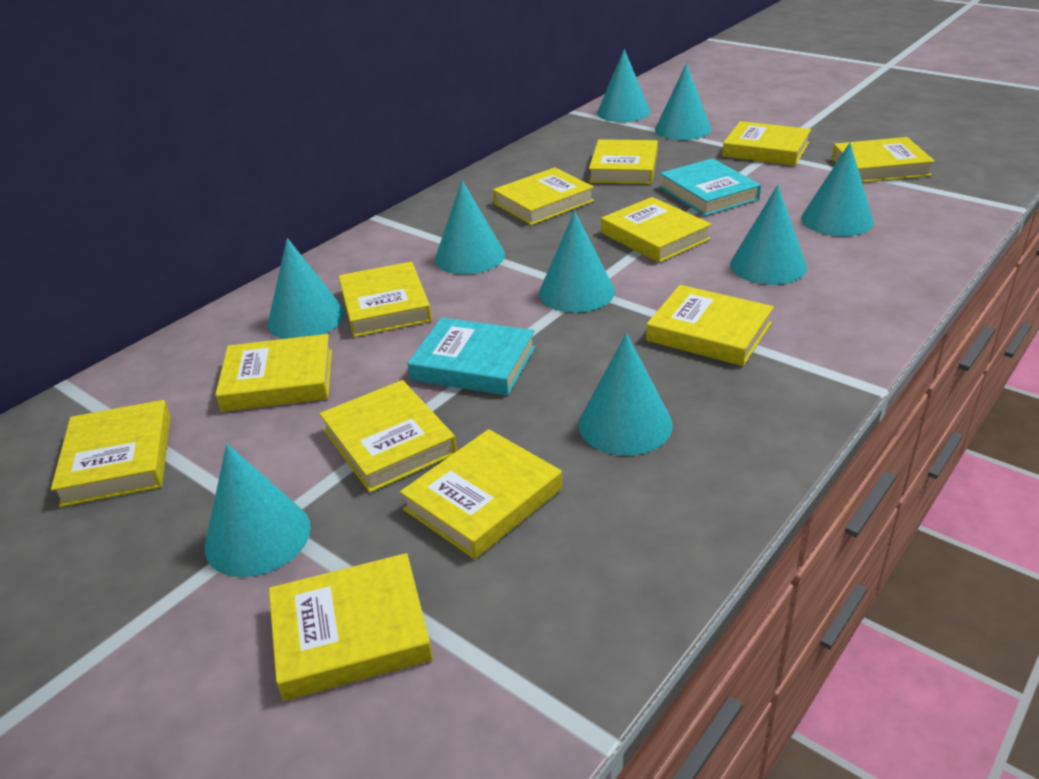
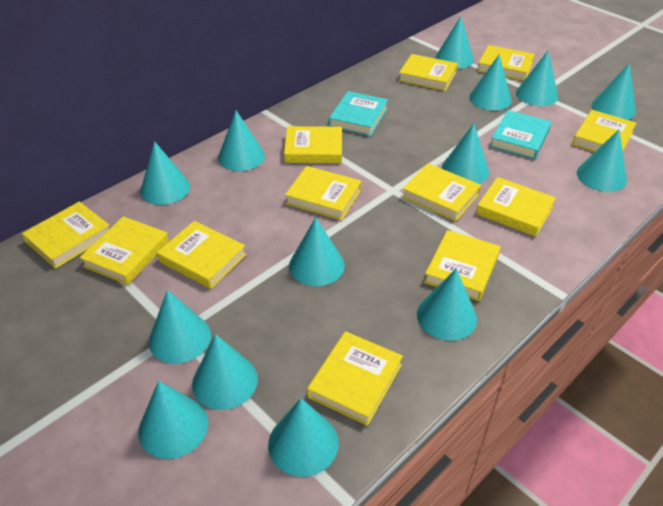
turquoise cone: 9 -> 14

